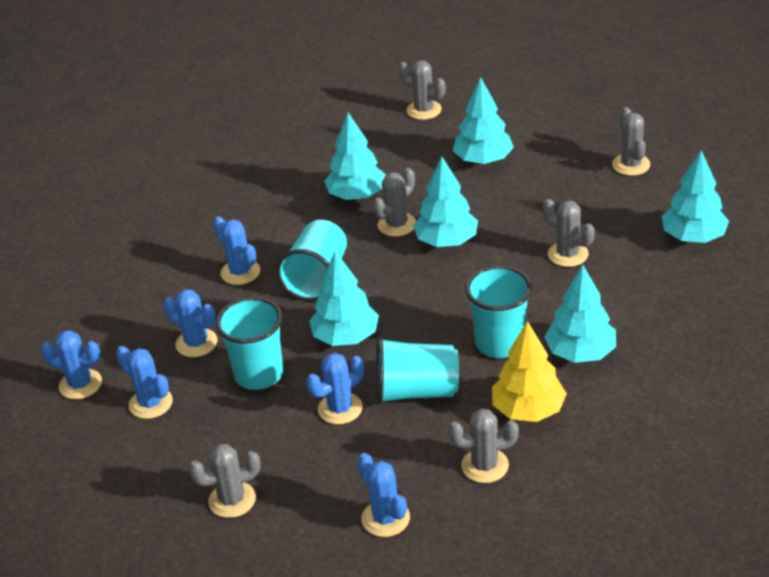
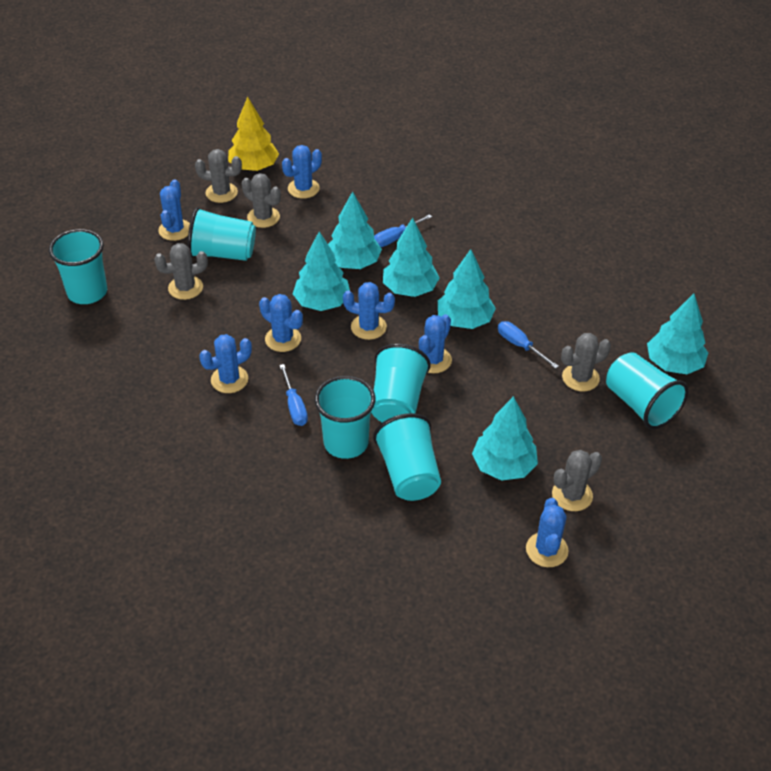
blue cactus: 6 -> 7
blue screwdriver: 0 -> 3
grey cactus: 6 -> 5
turquoise cup: 4 -> 6

